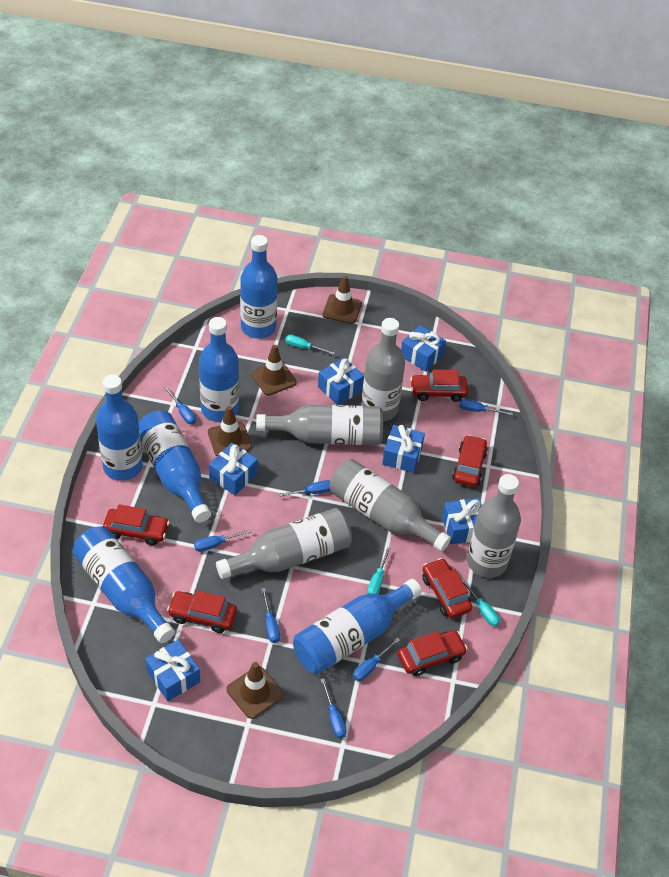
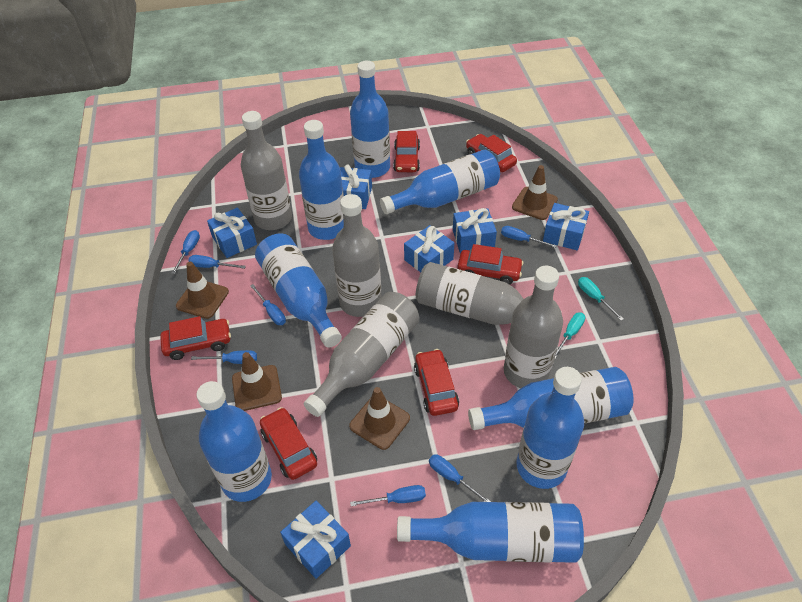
blue bottle: 6 -> 8
turquoise screwdriver: 3 -> 2

